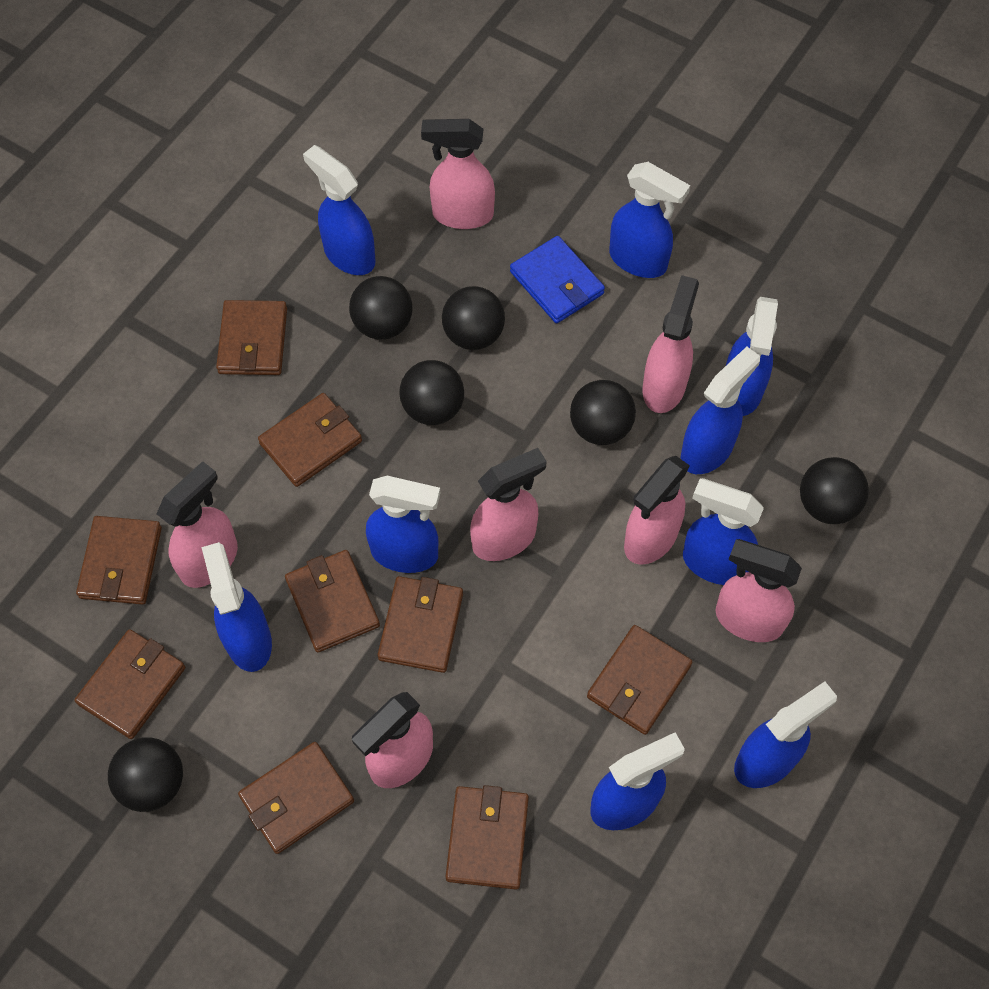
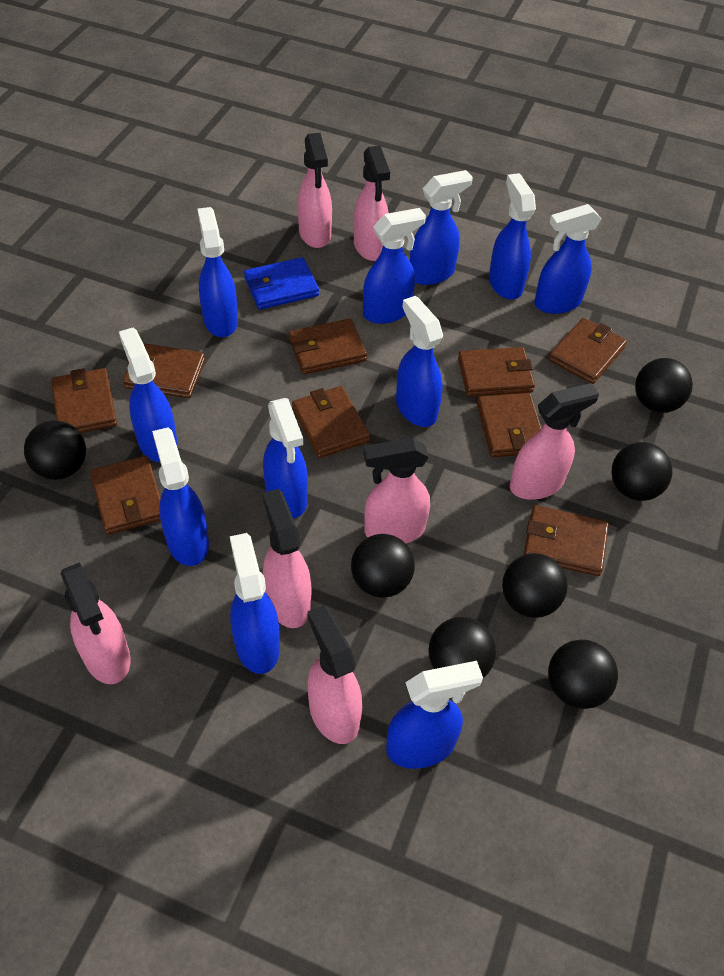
black ball: 6 -> 7
blue spray bottle: 9 -> 11

